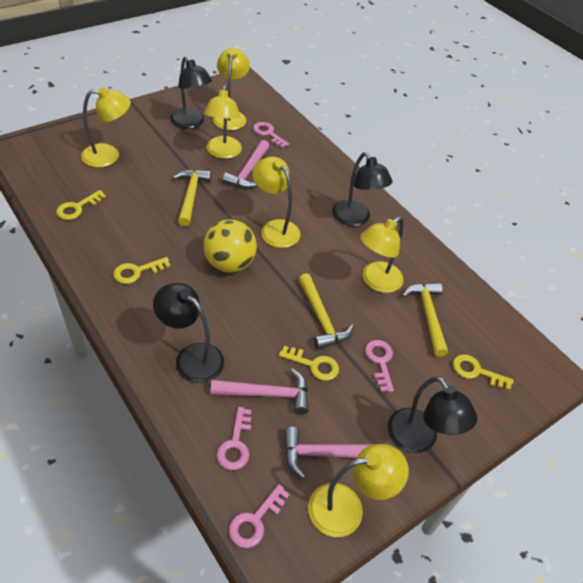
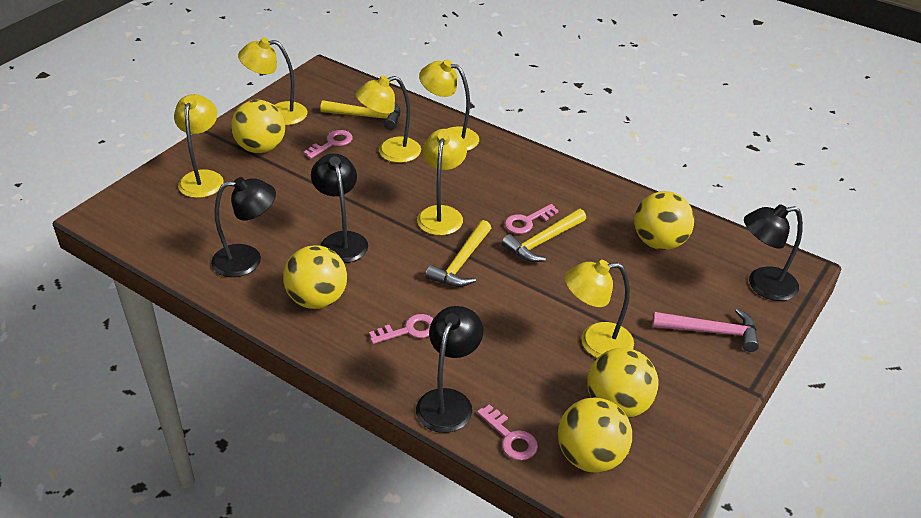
pink hammer: 3 -> 1
yellow ball: 1 -> 5
yellow key: 4 -> 0

